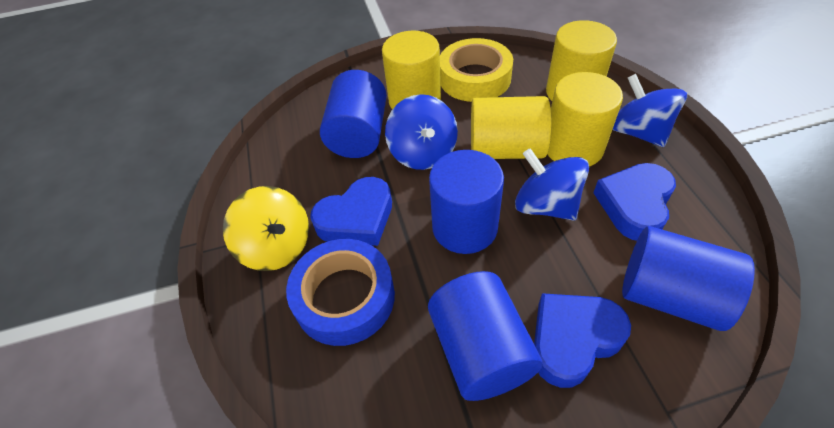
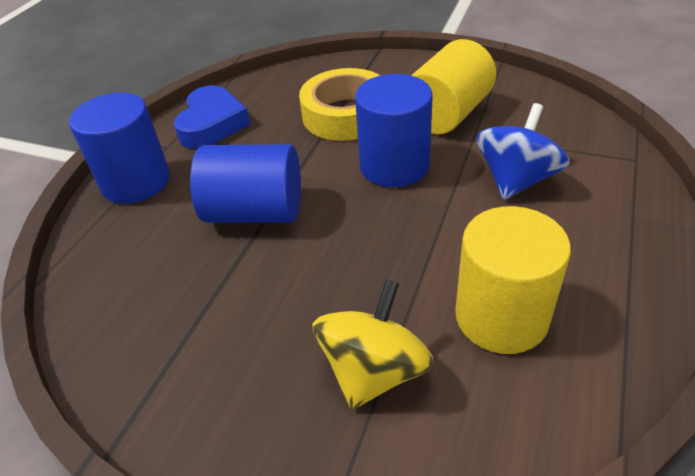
blue cylinder: 4 -> 3
blue heart: 3 -> 1
blue spinning top: 3 -> 1
blue tape: 1 -> 0
yellow cylinder: 4 -> 2

